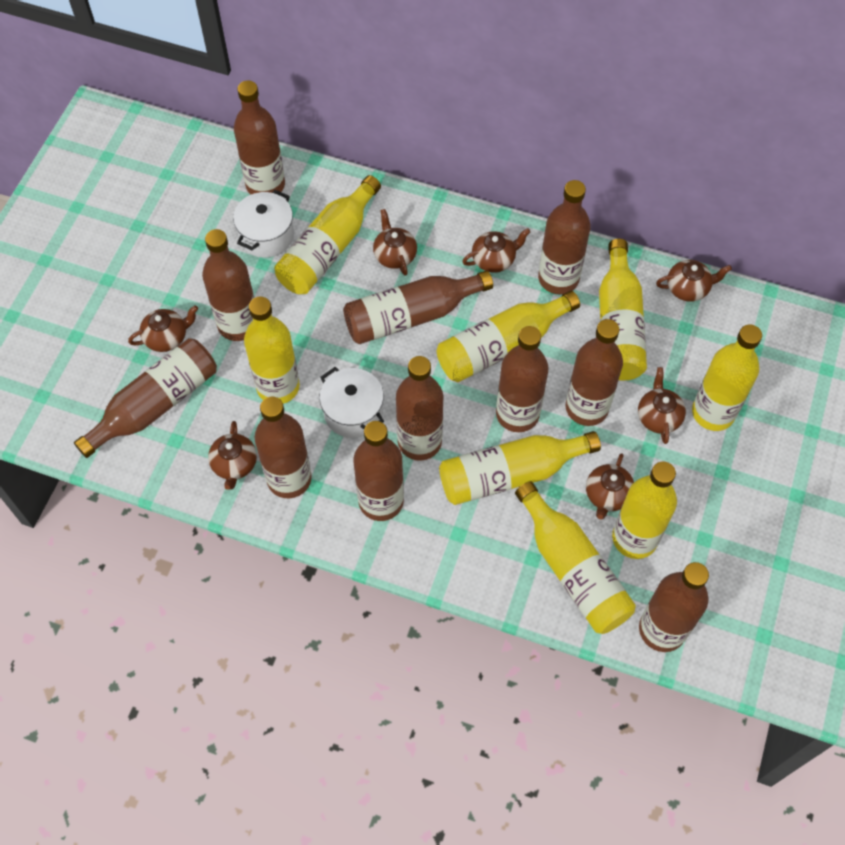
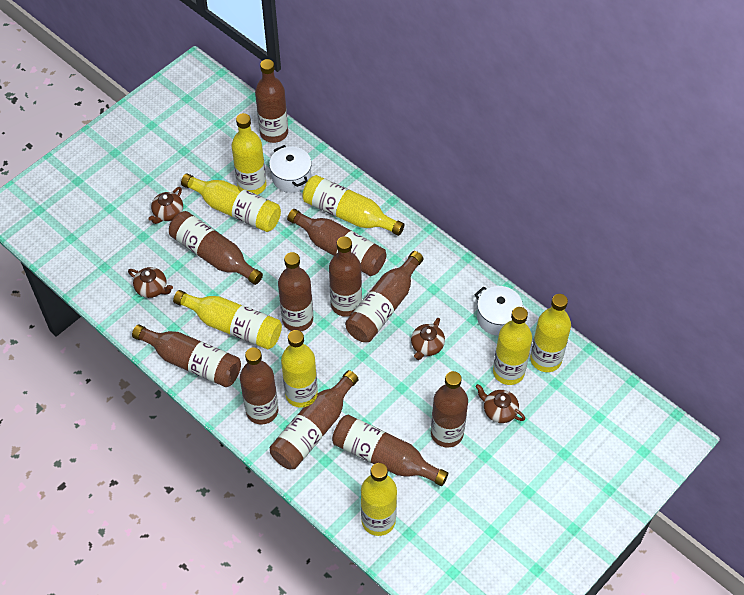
brown teapot: 7 -> 4

